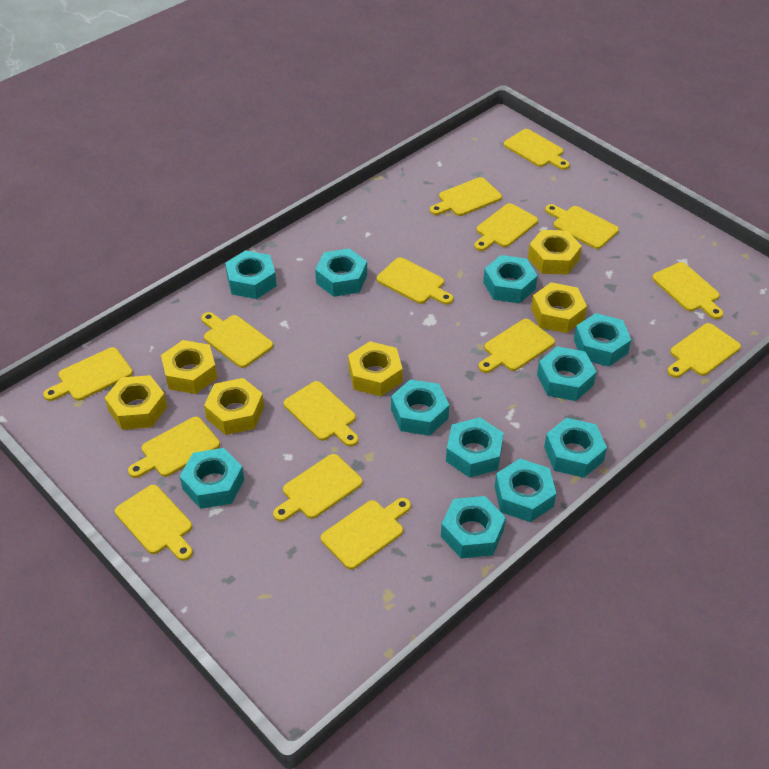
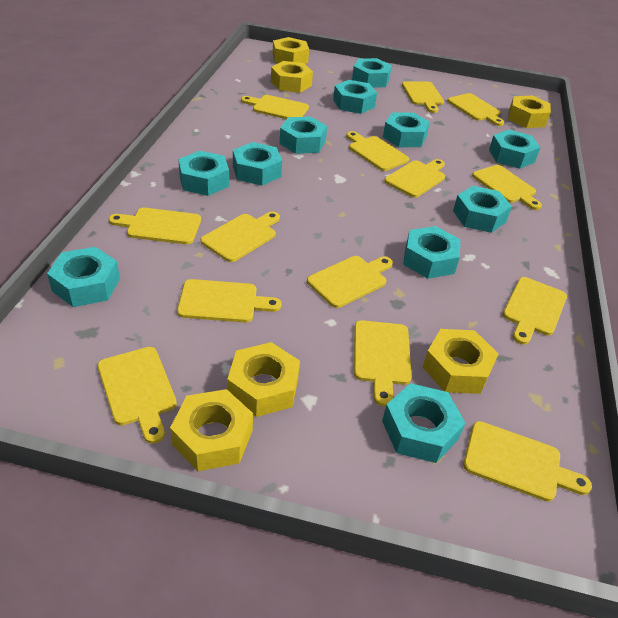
yellow cutting board: 15 -> 14

